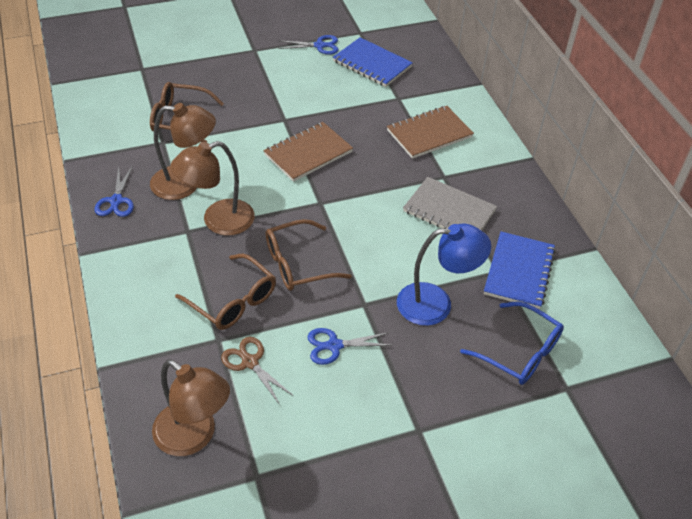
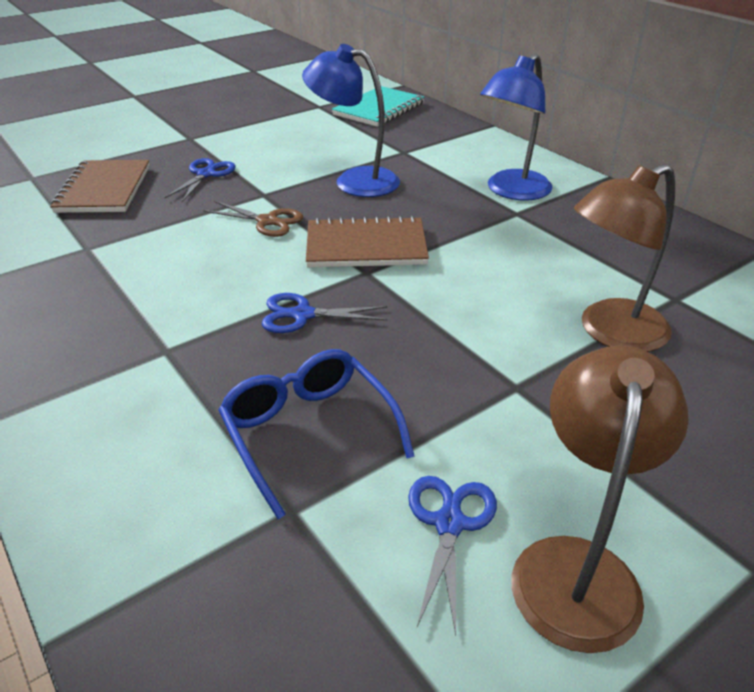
blue lamp: 1 -> 2
blue notebook: 2 -> 0
brown glasses: 3 -> 0
brown lamp: 3 -> 2
grey notebook: 1 -> 0
turquoise notebook: 0 -> 1

